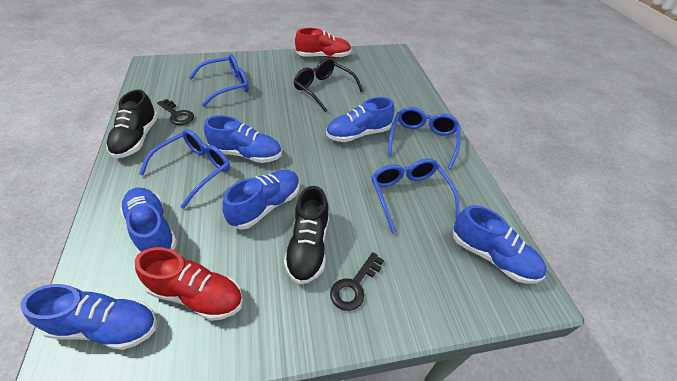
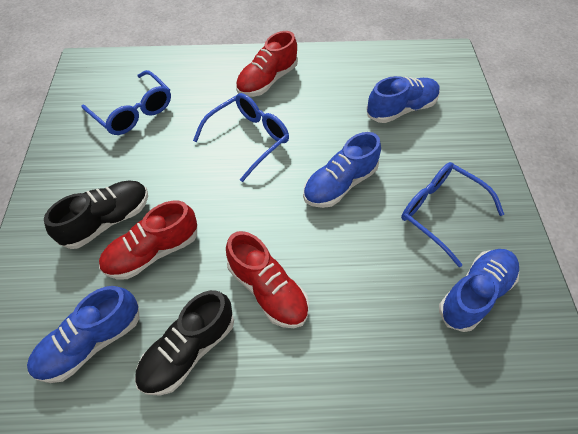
black glasses: 1 -> 0
black key: 2 -> 0
blue glasses: 4 -> 3
blue shoe: 6 -> 4
red shoe: 2 -> 3

